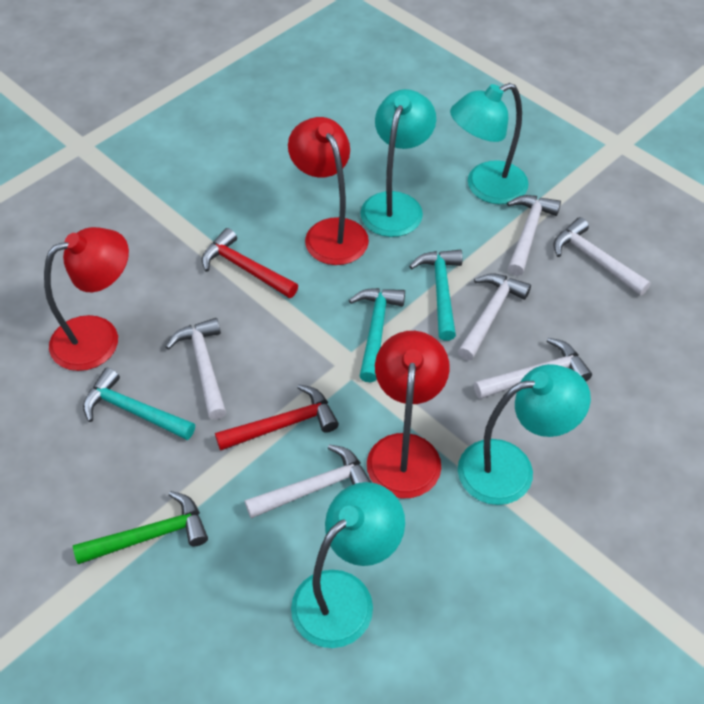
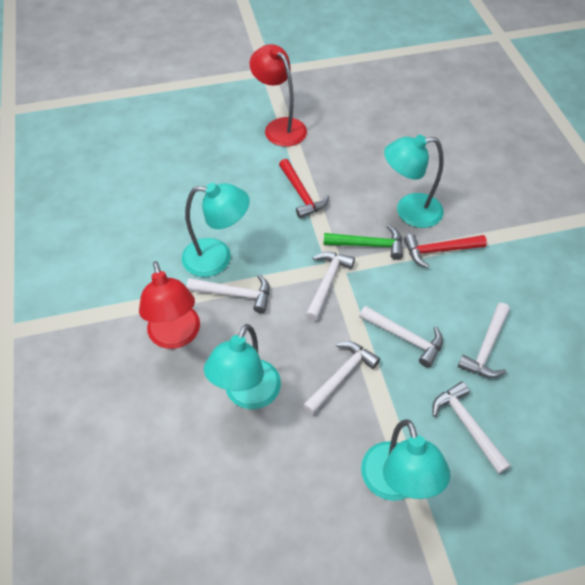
red lamp: 3 -> 2
turquoise hammer: 3 -> 0

